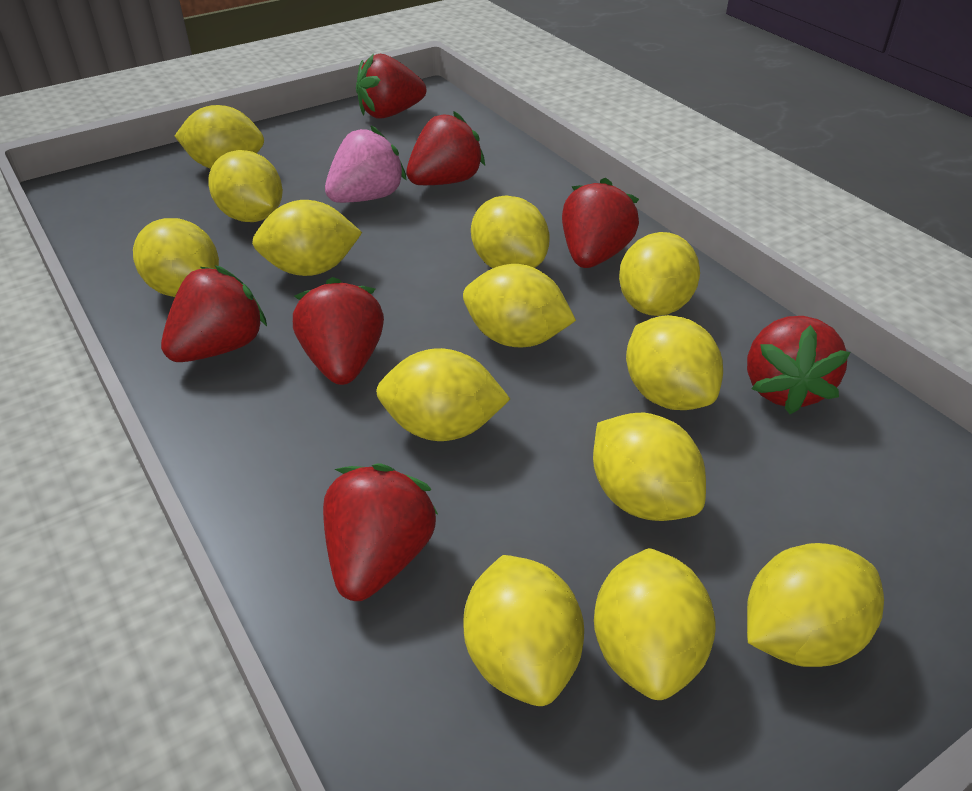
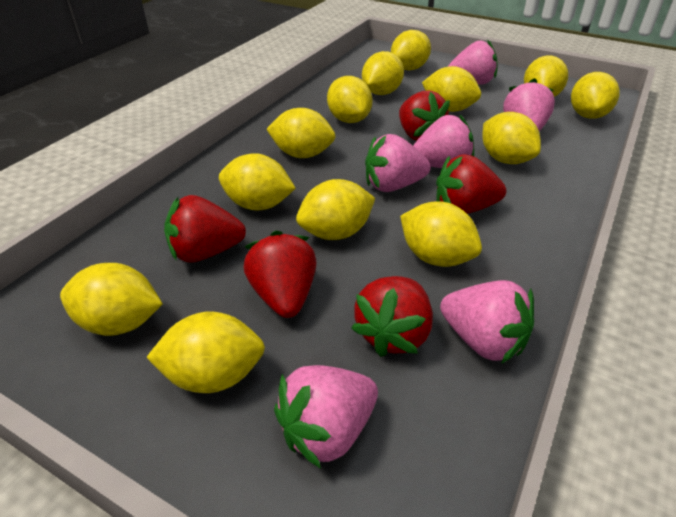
pink strawberry: 1 -> 6
red strawberry: 7 -> 5

